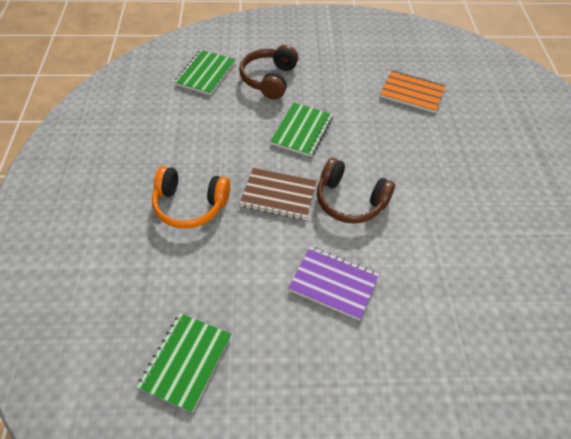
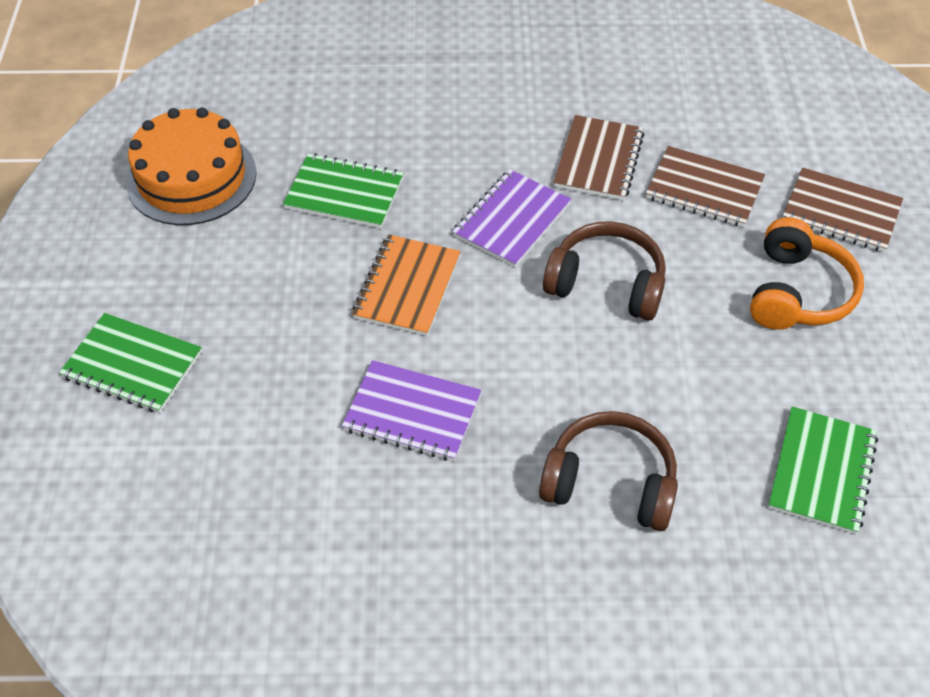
brown notebook: 1 -> 3
orange cake: 0 -> 1
purple notebook: 1 -> 2

